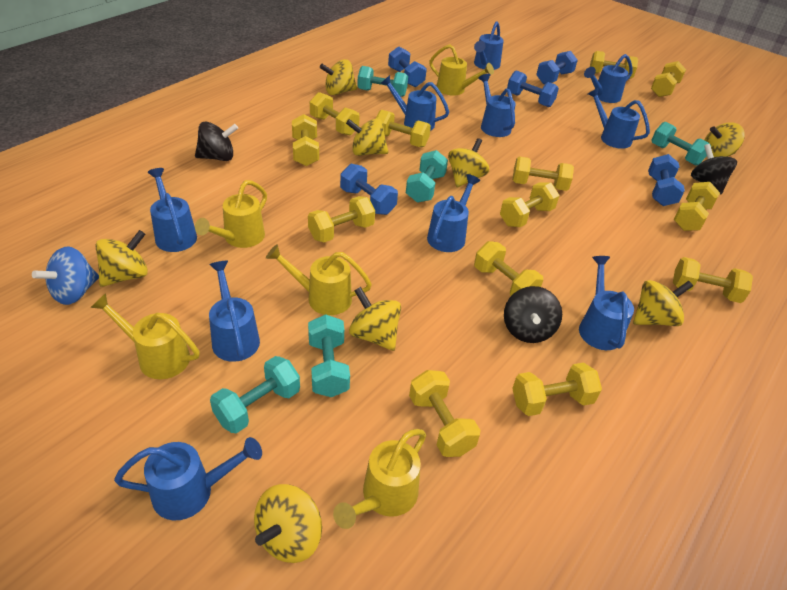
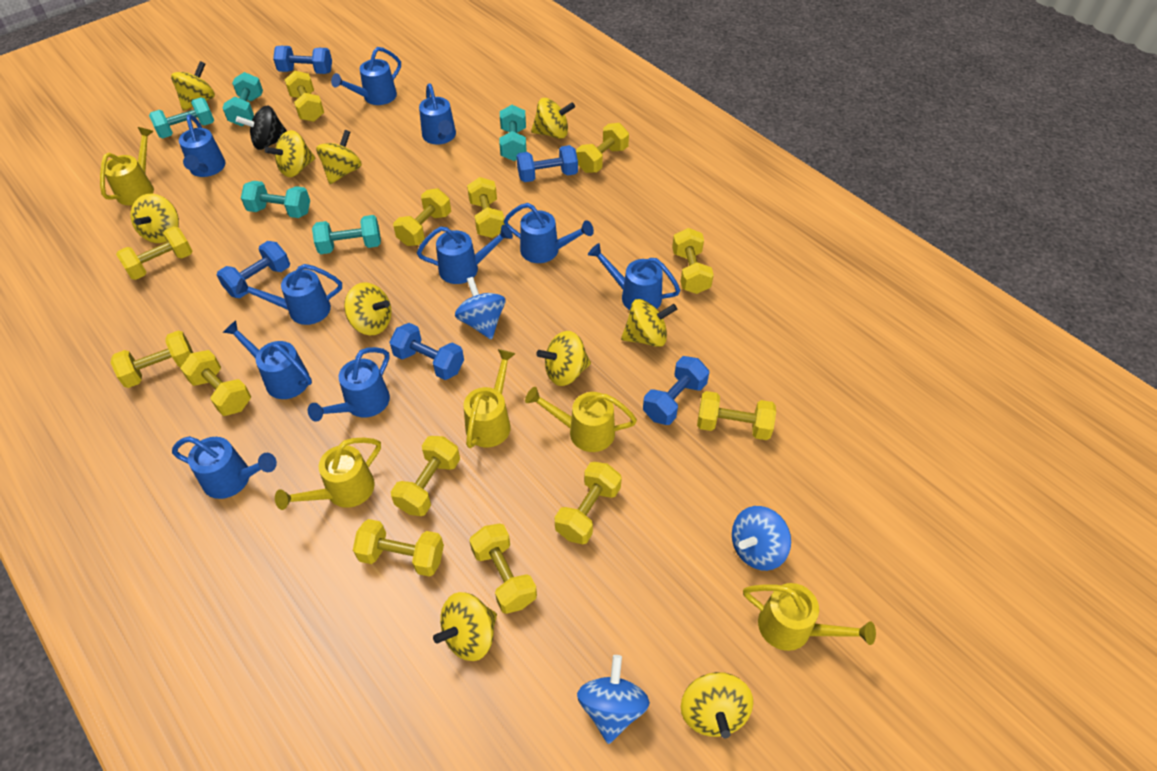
black spinning top: 3 -> 1
blue spinning top: 1 -> 3
yellow spinning top: 8 -> 10

